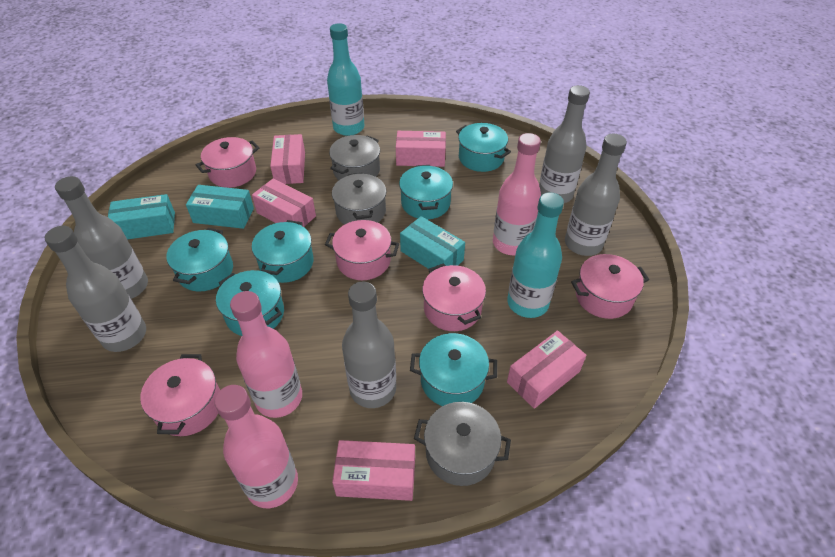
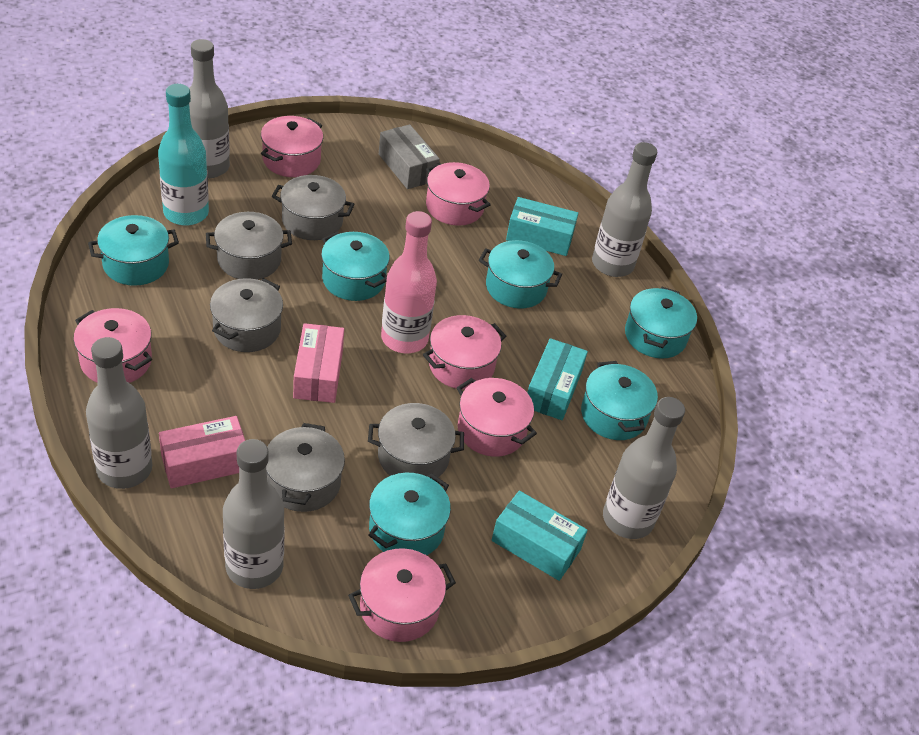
grey box: 0 -> 1
grey pot: 3 -> 5
pink bottle: 3 -> 1
pink box: 5 -> 2
pink pot: 5 -> 6
turquoise bottle: 2 -> 1

